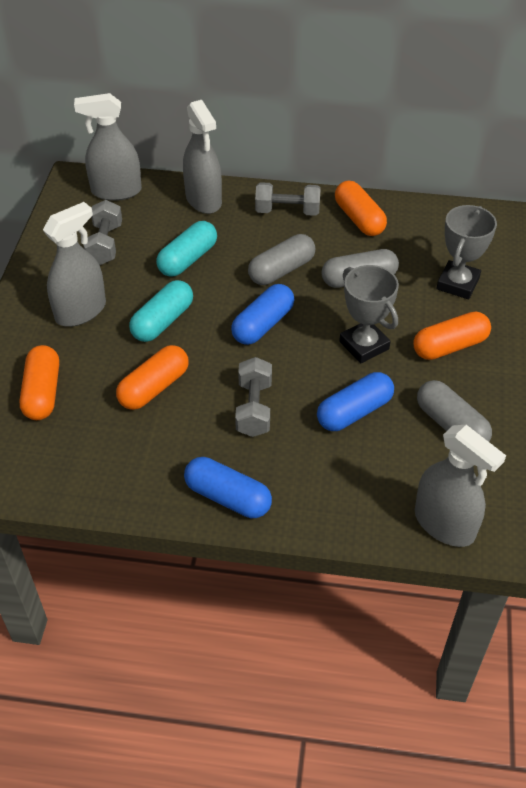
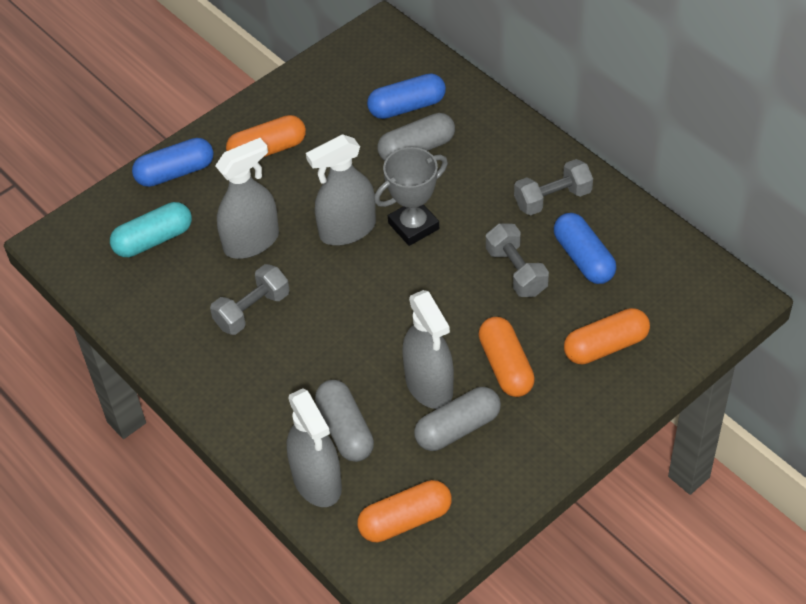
grey trophy: 2 -> 1
turquoise capsule: 2 -> 1

